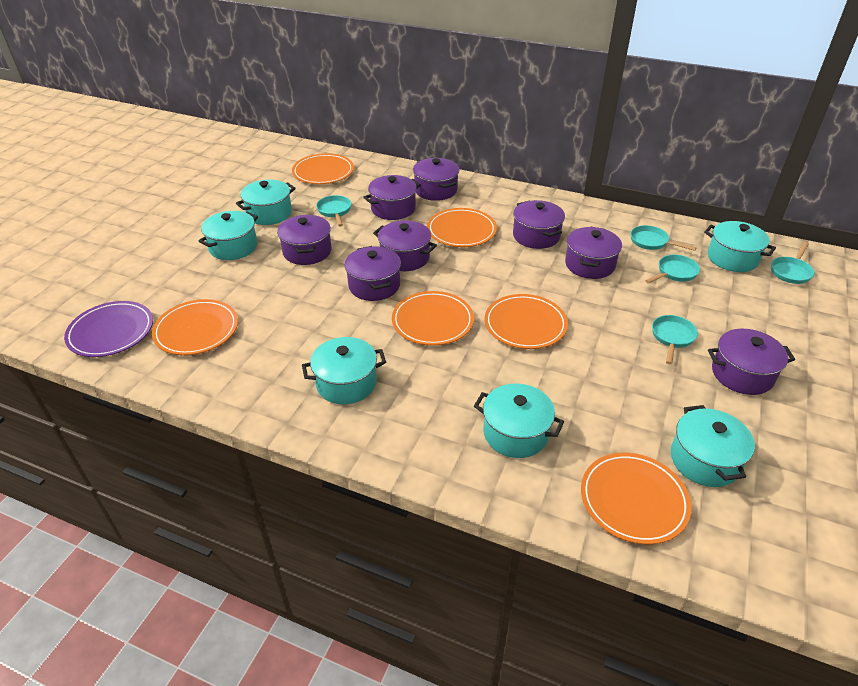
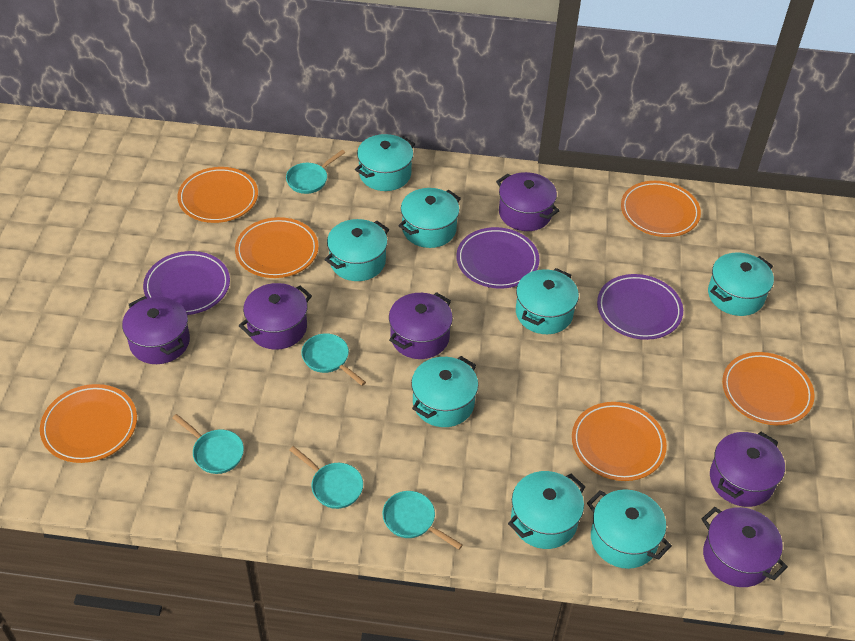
purple plate: 1 -> 3
purple pot: 8 -> 6
turquoise pot: 6 -> 8

